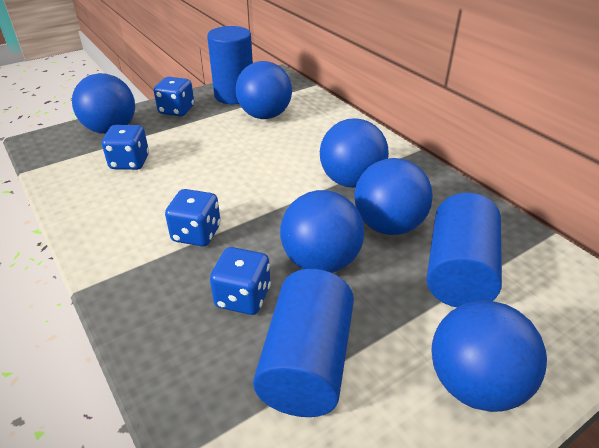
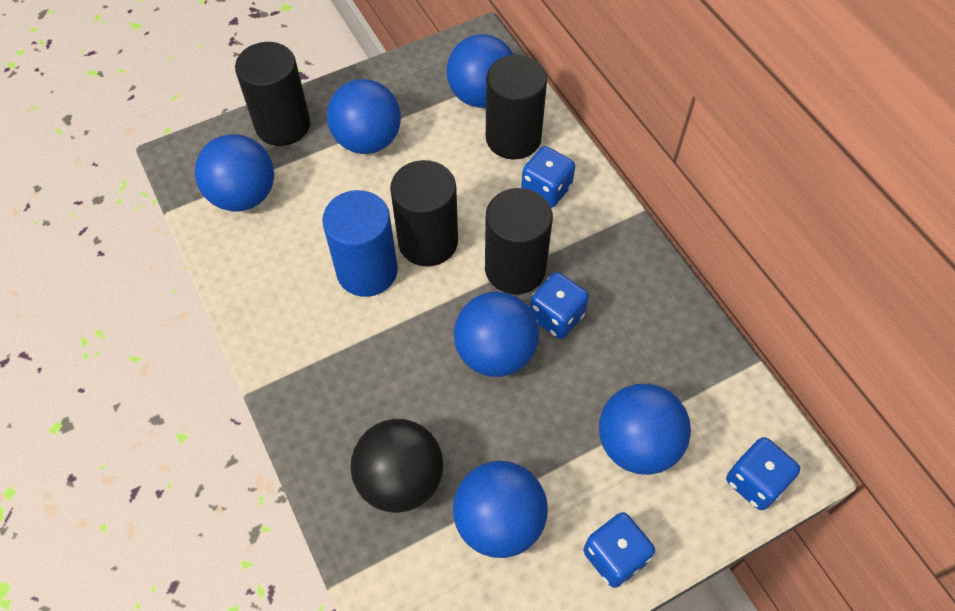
black ball: 0 -> 1
black cylinder: 0 -> 4
blue cylinder: 3 -> 1

